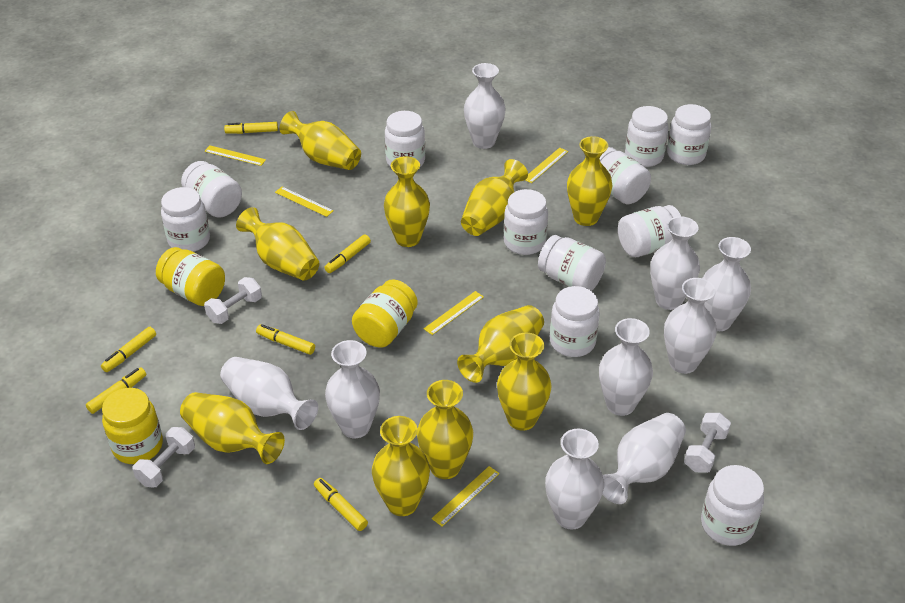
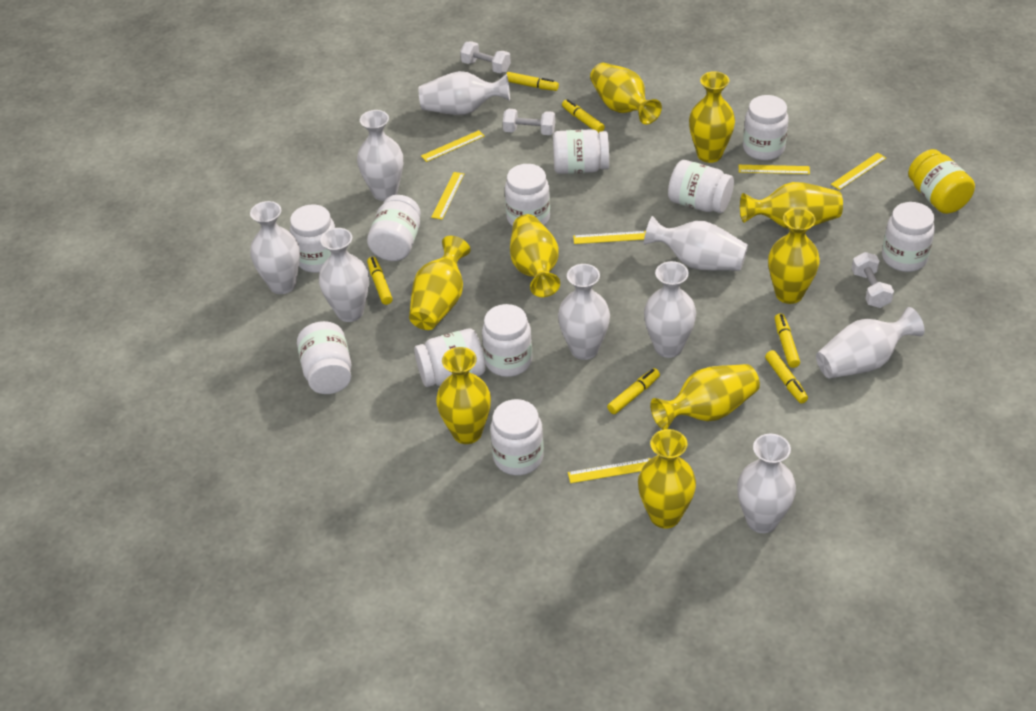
yellow jar: 3 -> 1
yellow ruler: 5 -> 6
yellow vase: 10 -> 9

